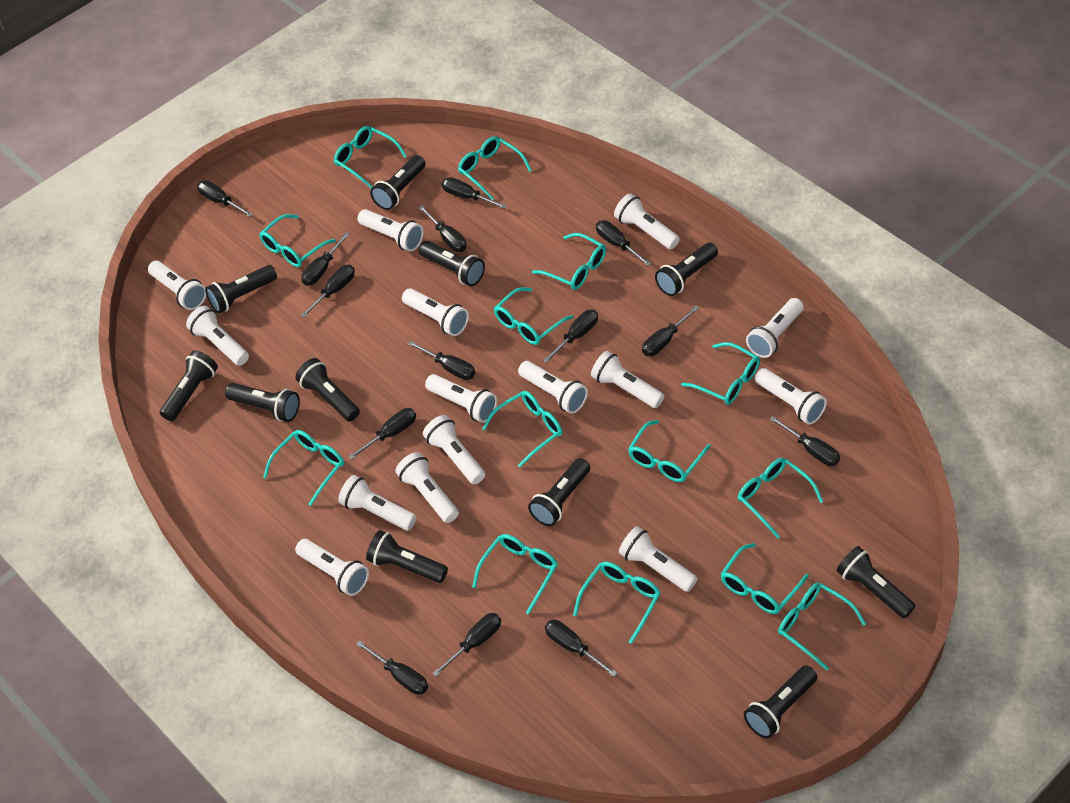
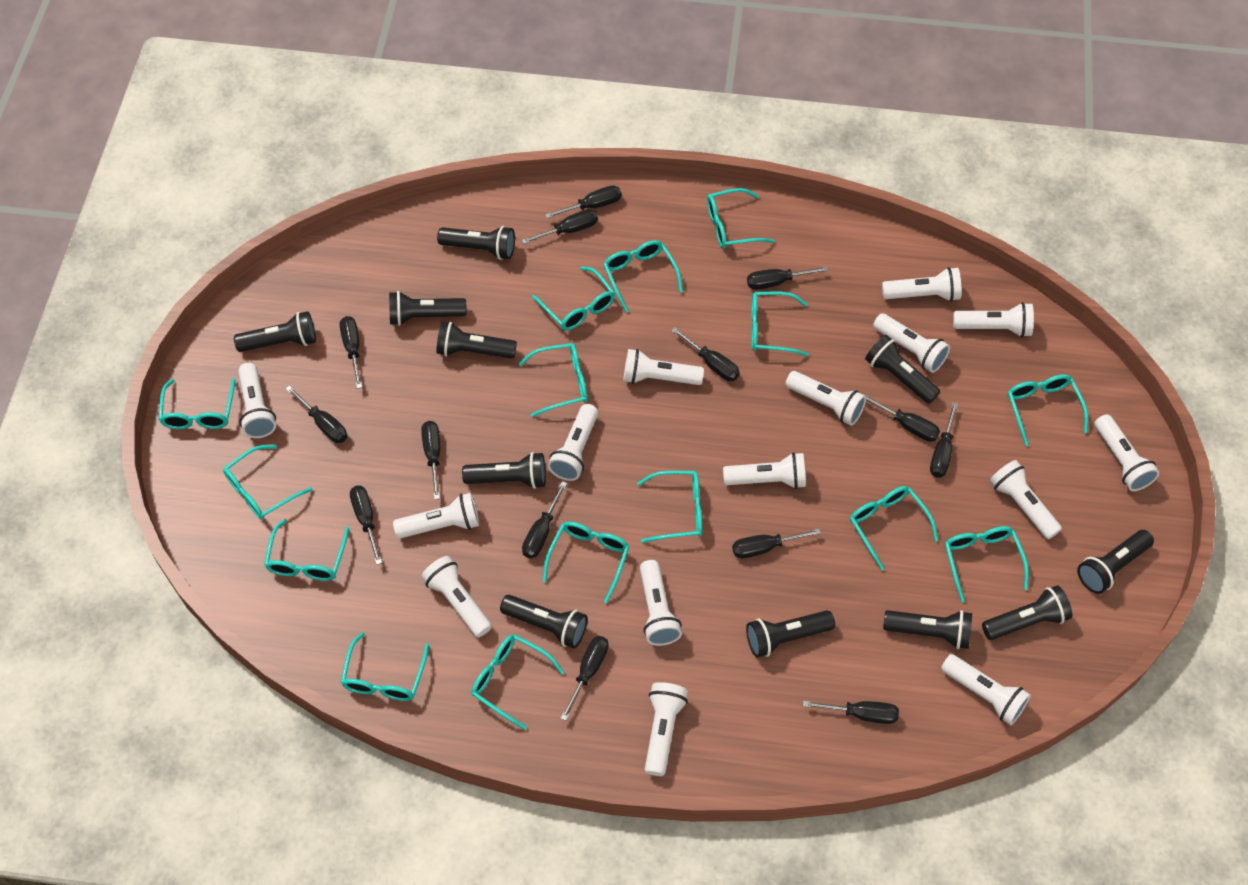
turquoise glasses: 14 -> 15

